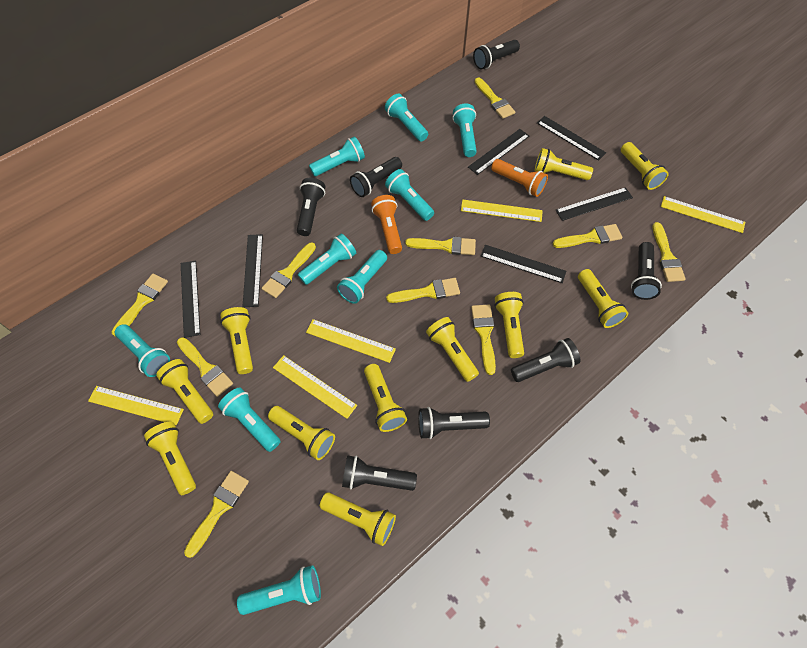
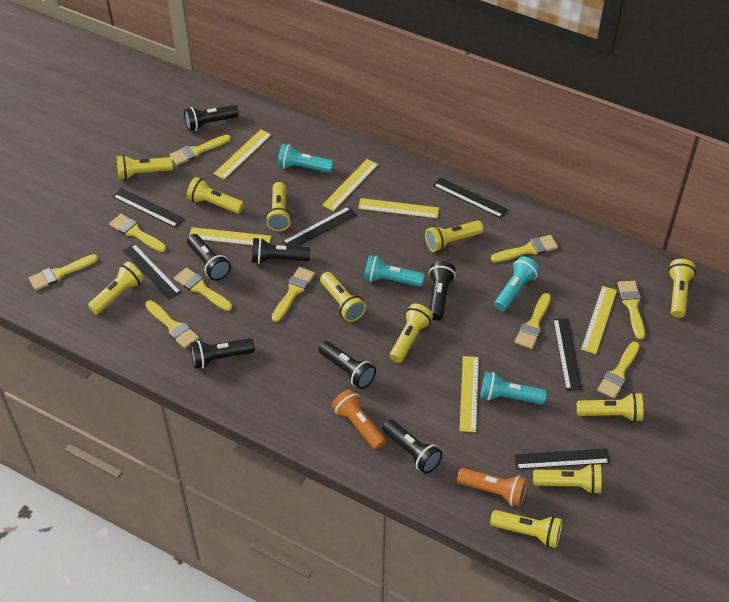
turquoise flashlight: 9 -> 4
yellow ruler: 5 -> 6

